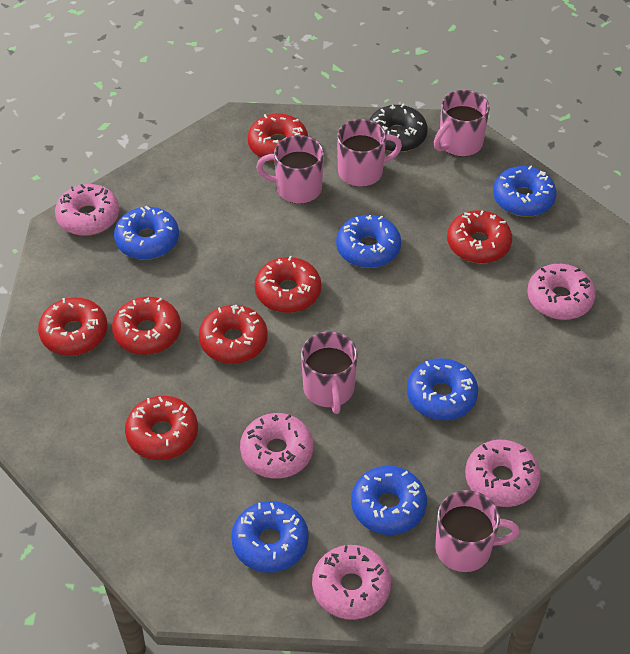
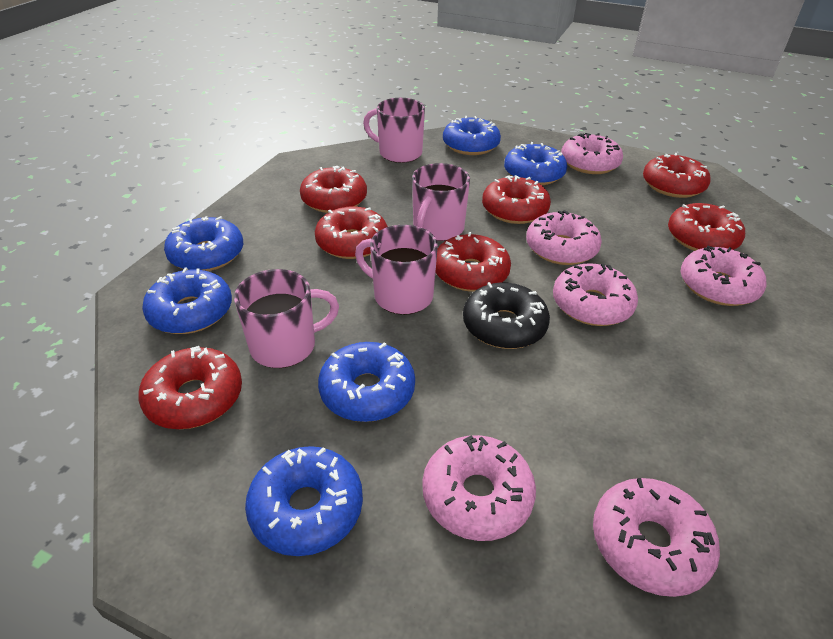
pink donut: 5 -> 6
pink mug: 5 -> 4

